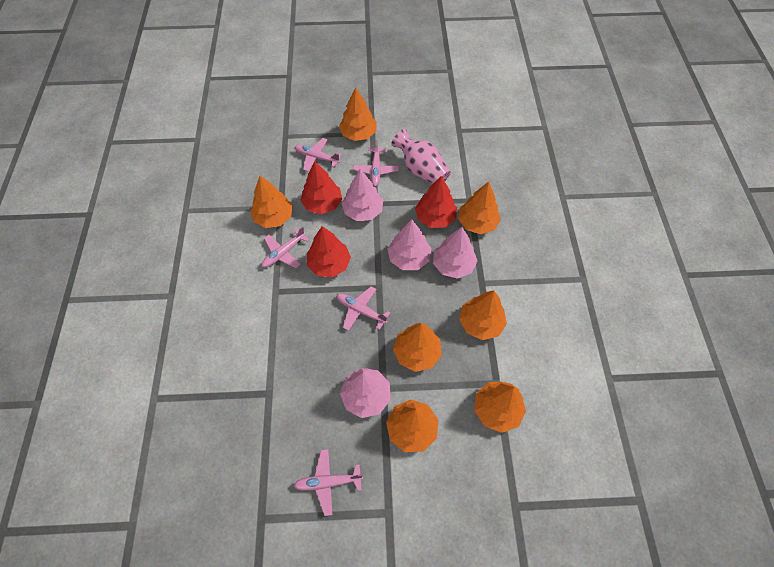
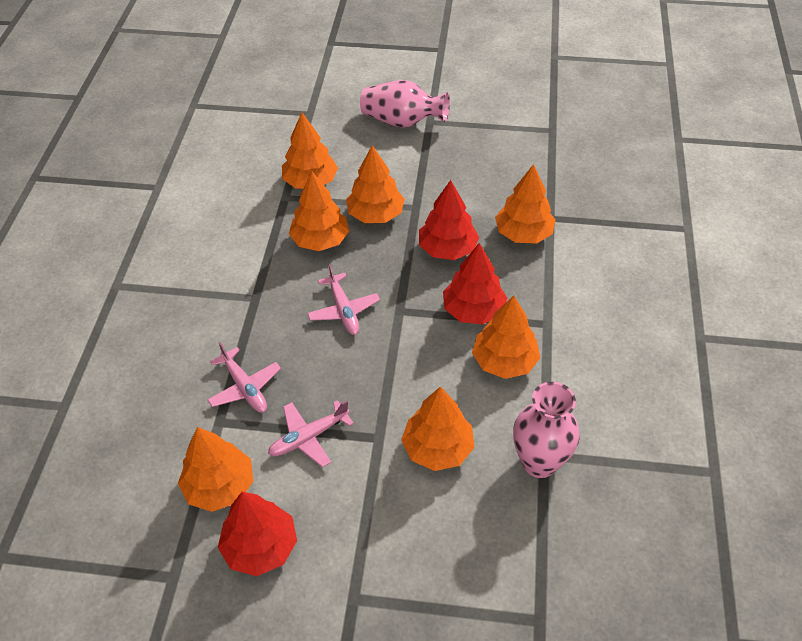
pink plane: 5 -> 3
pink tree: 4 -> 0
pink vase: 1 -> 2

